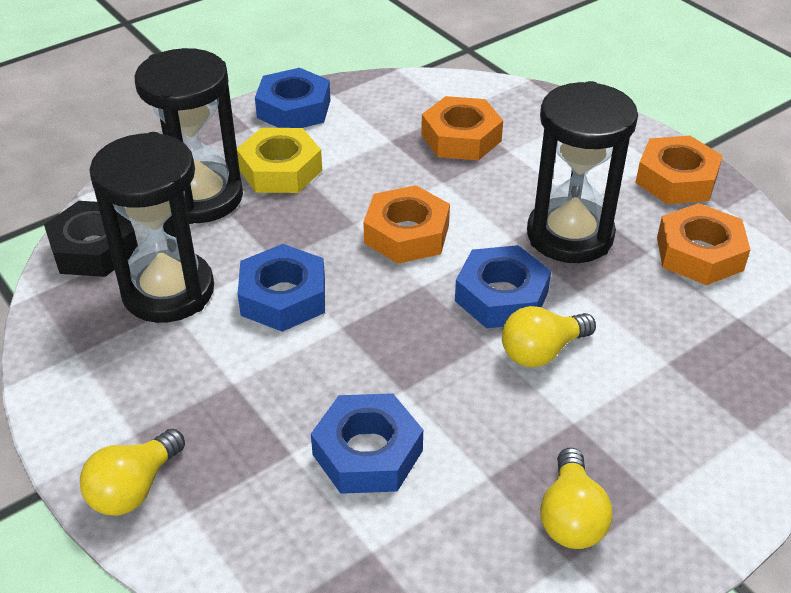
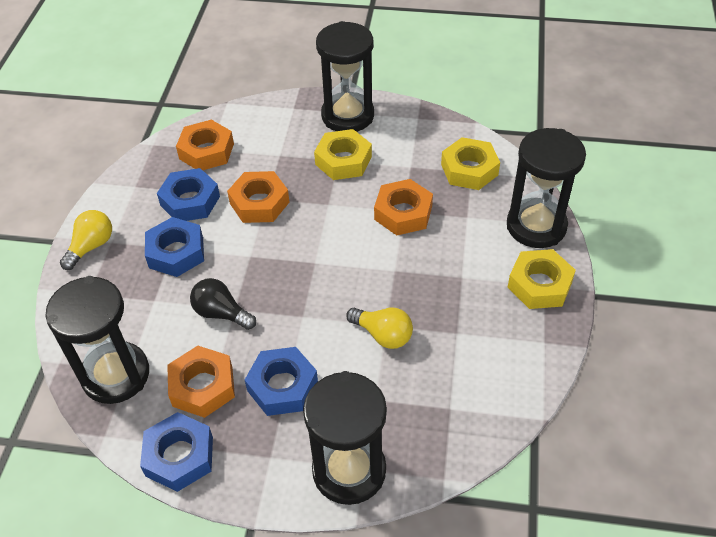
black hourglass: 3 -> 4
black light bulb: 0 -> 1
black nut: 1 -> 0
yellow light bulb: 3 -> 2
yellow nut: 1 -> 3

